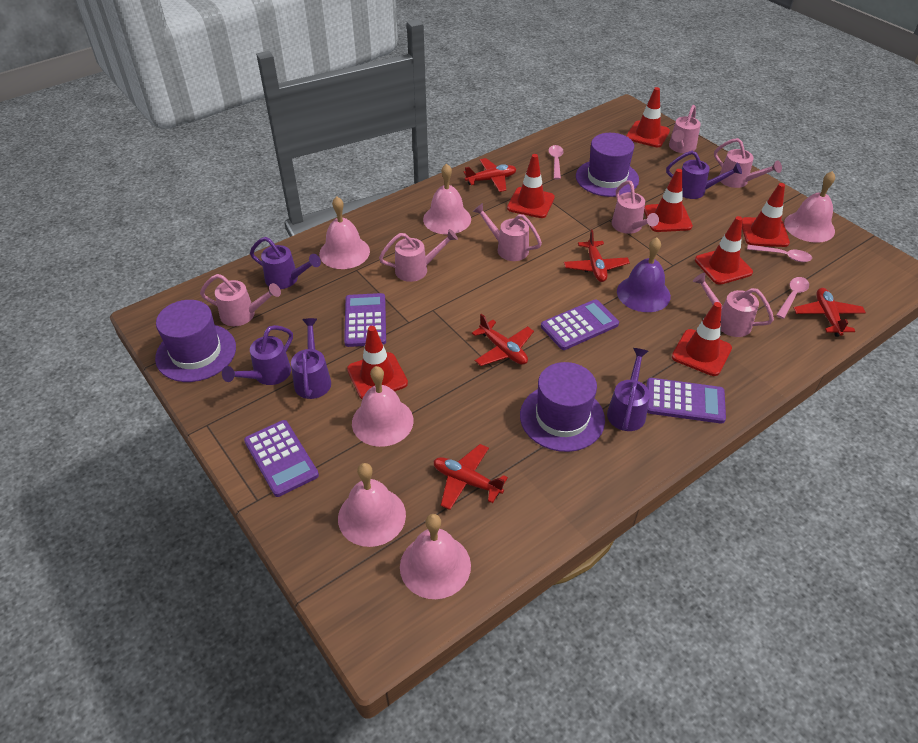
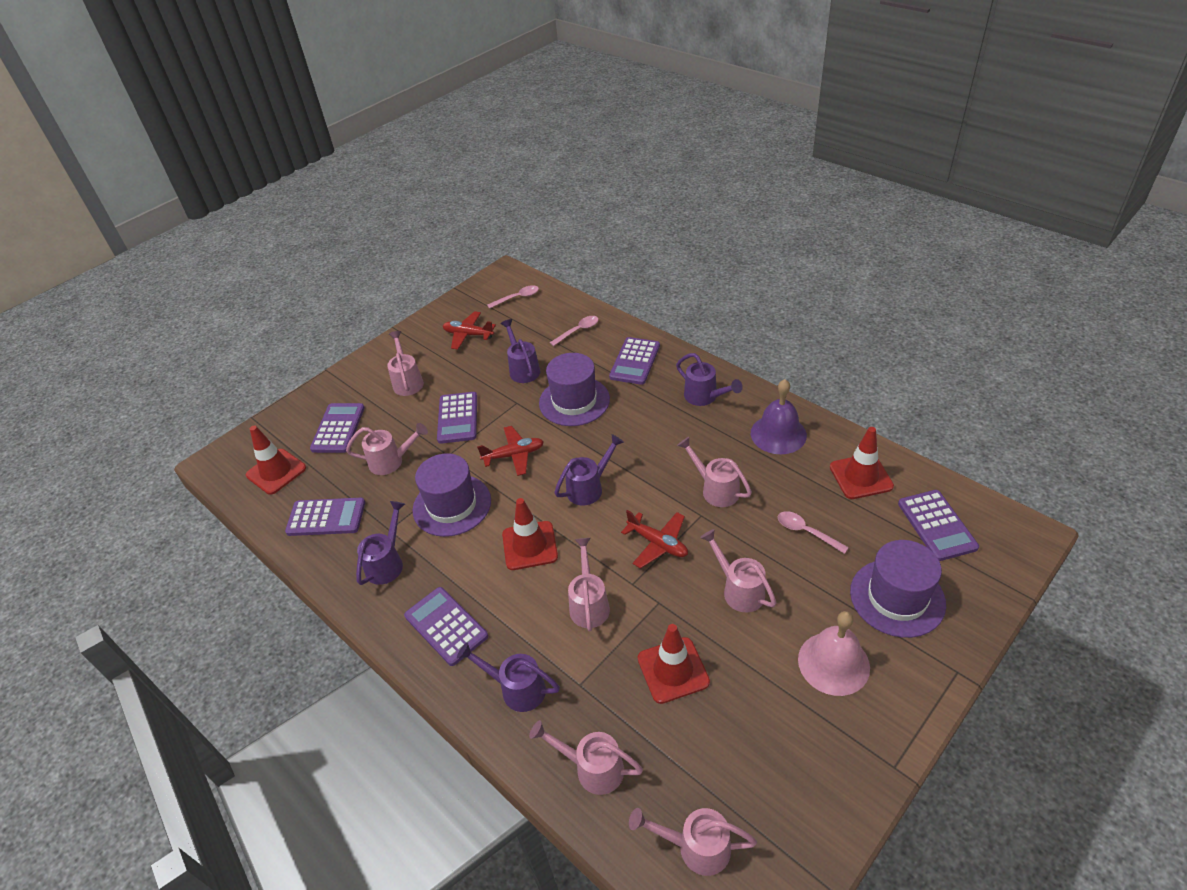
pink bell: 6 -> 1
purple calculator: 4 -> 6
red plane: 5 -> 3
red traffic cone: 7 -> 4

